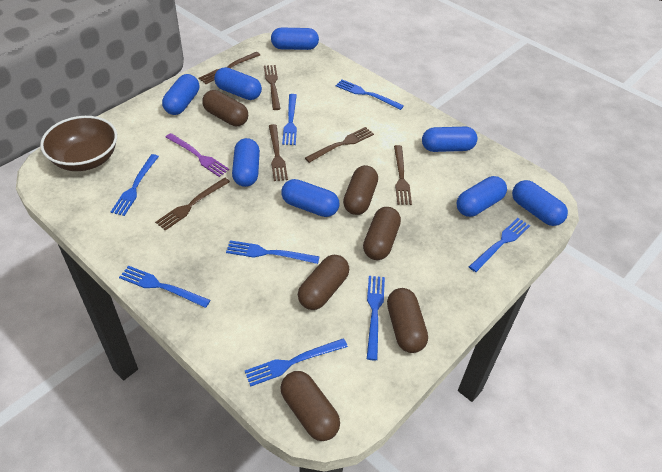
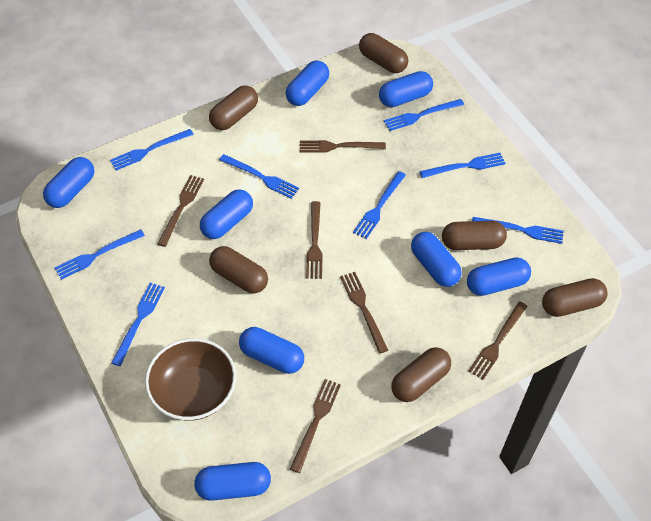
purple fork: 1 -> 0

